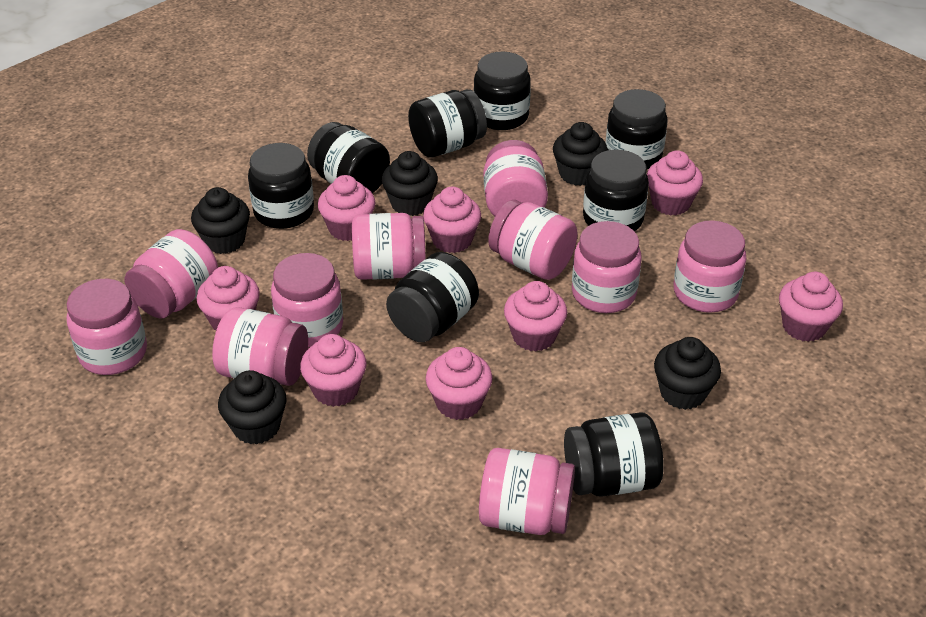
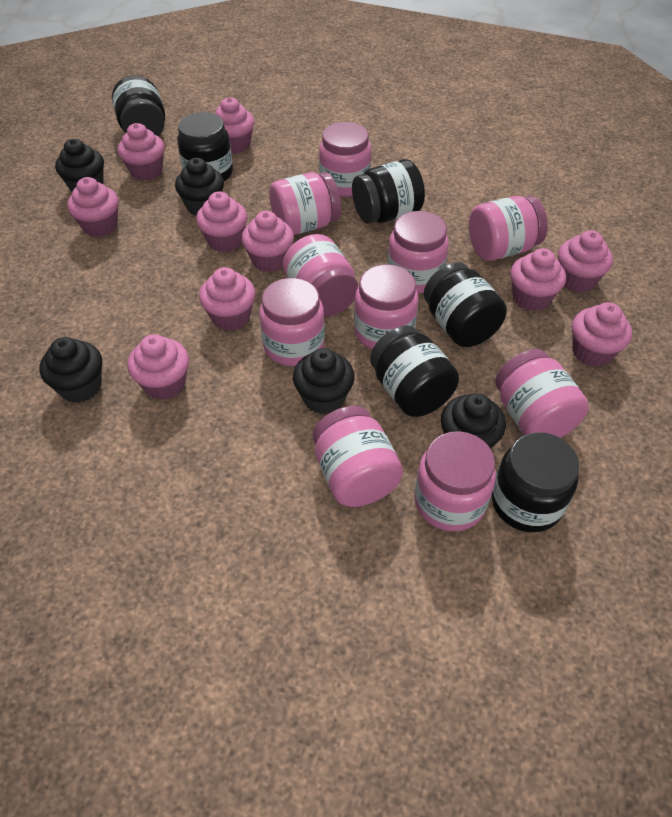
black jar: 8 -> 6
pink cupcake: 8 -> 10

